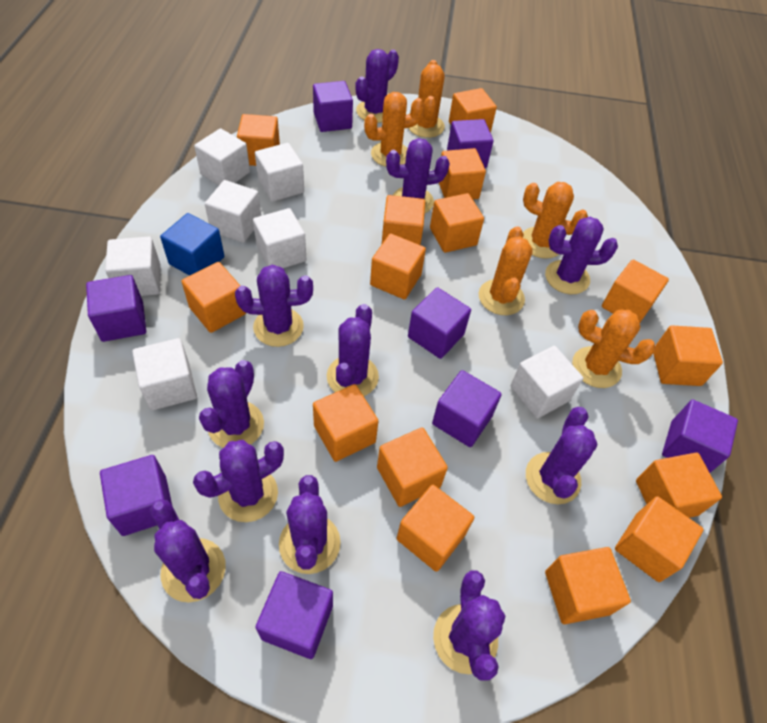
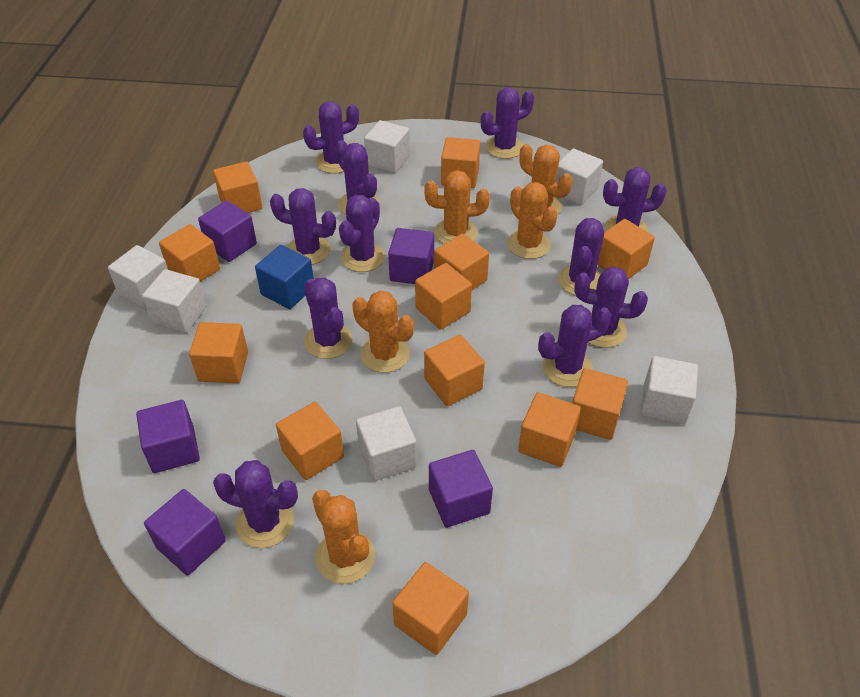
orange cube: 15 -> 12
purple cube: 8 -> 5
white cube: 7 -> 6

